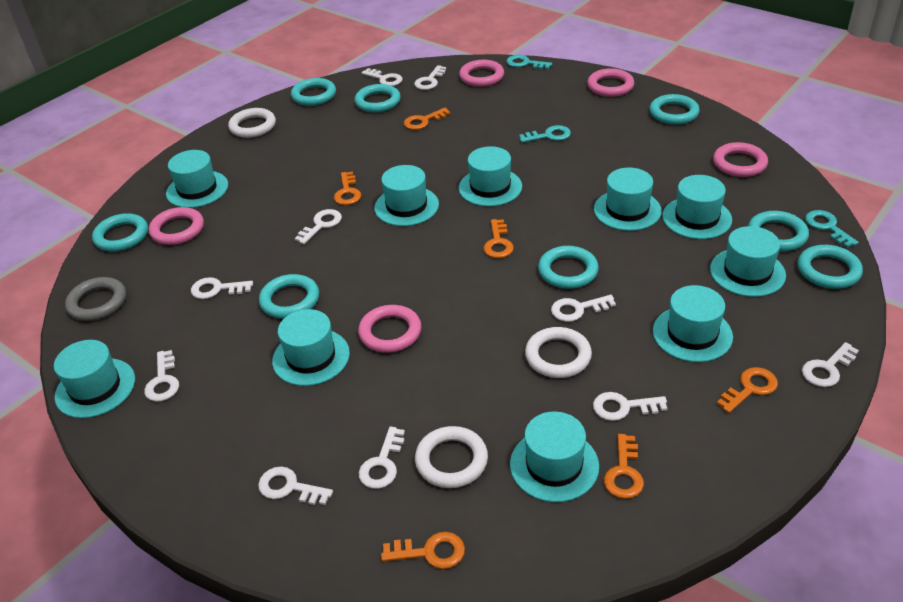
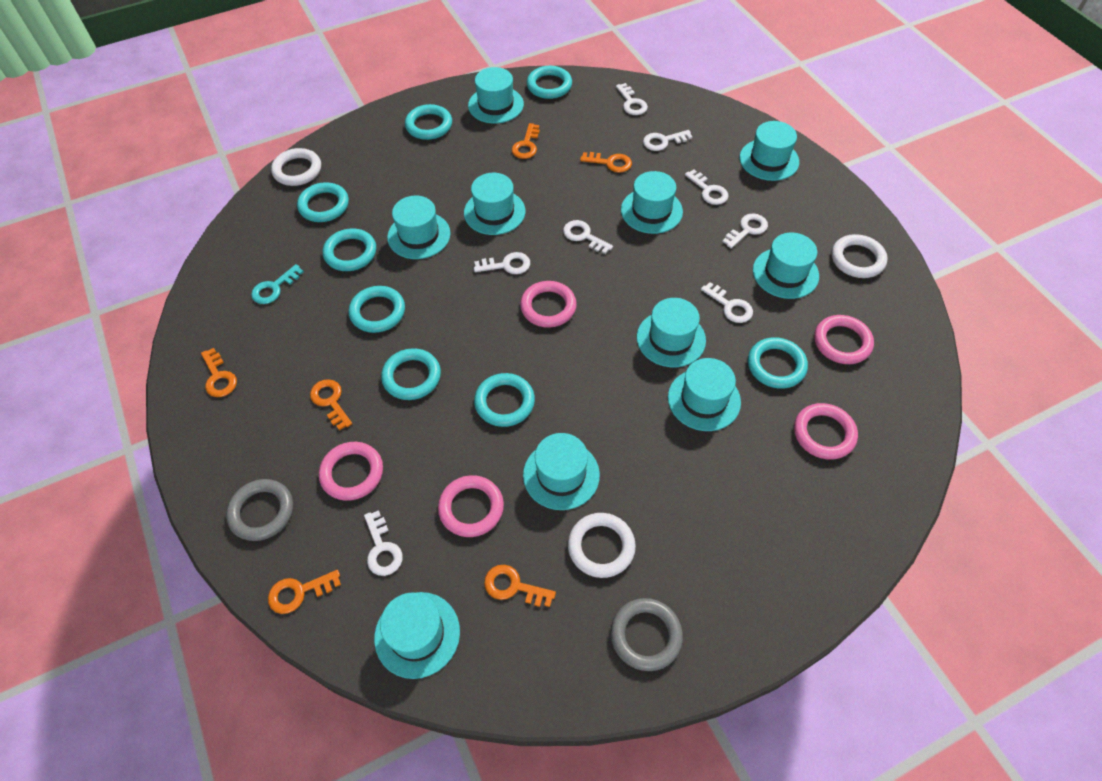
grey ring: 1 -> 2
turquoise key: 3 -> 1
white key: 10 -> 8

